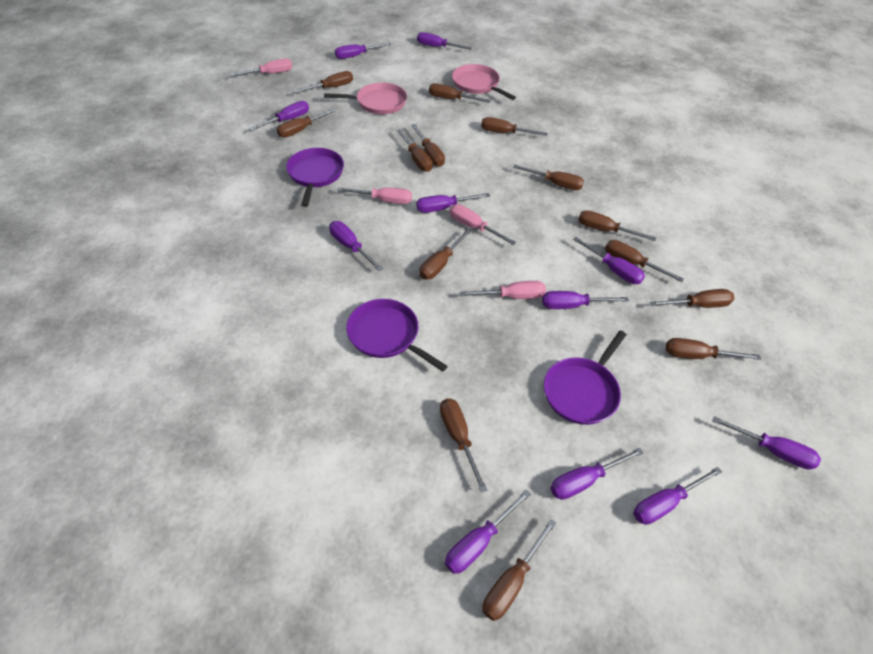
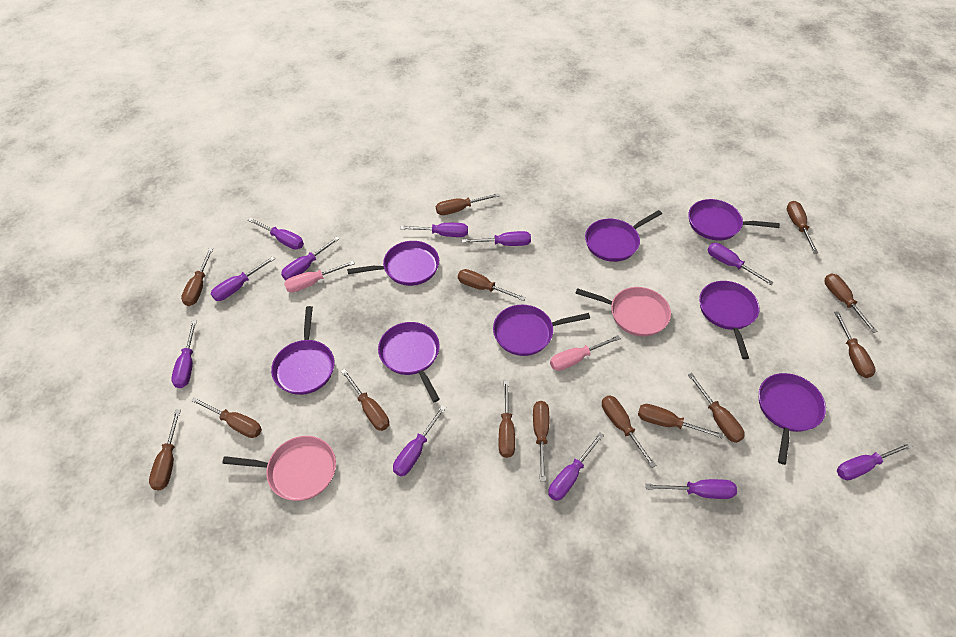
pink screwdriver: 4 -> 2
purple pan: 3 -> 8

